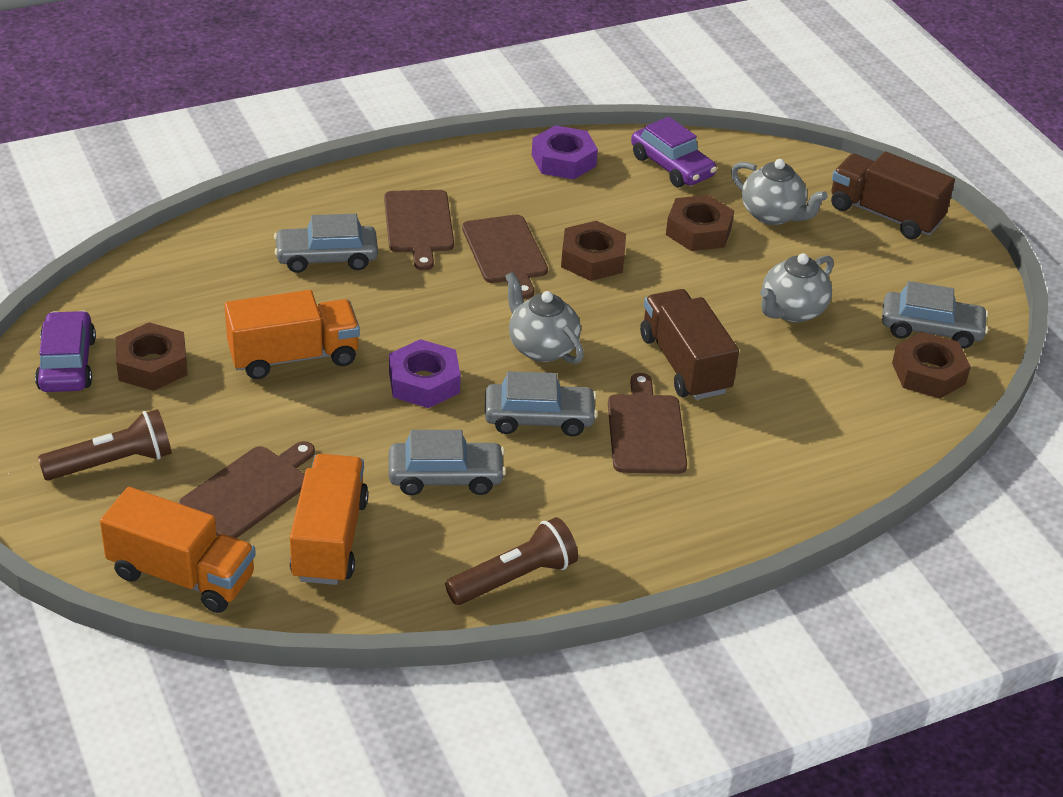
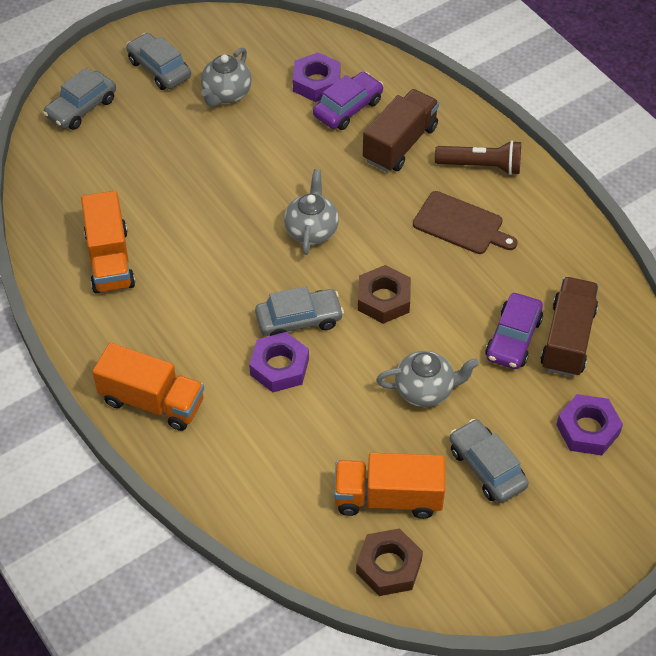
brown cutting board: 4 -> 1
brown flashlight: 2 -> 1
brown nut: 4 -> 2
purple nut: 2 -> 3

